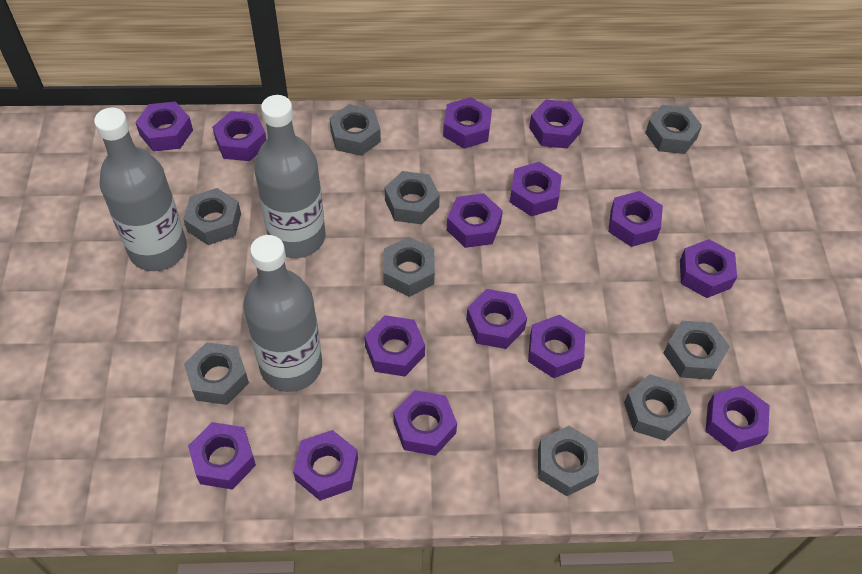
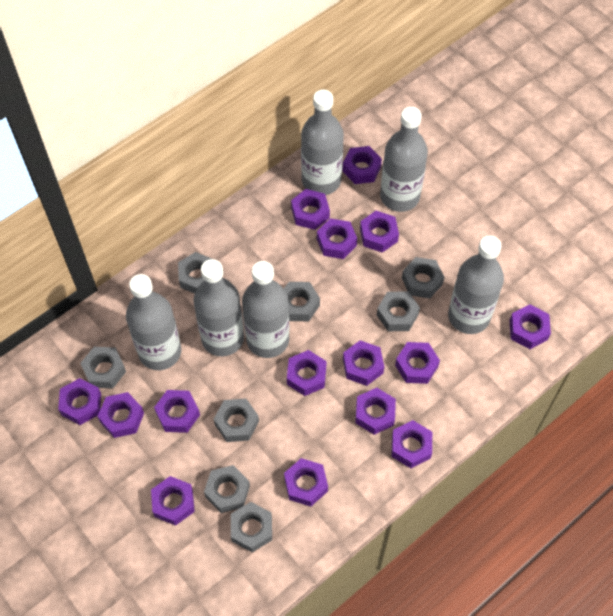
grey bottle: 3 -> 6
grey nut: 9 -> 8

